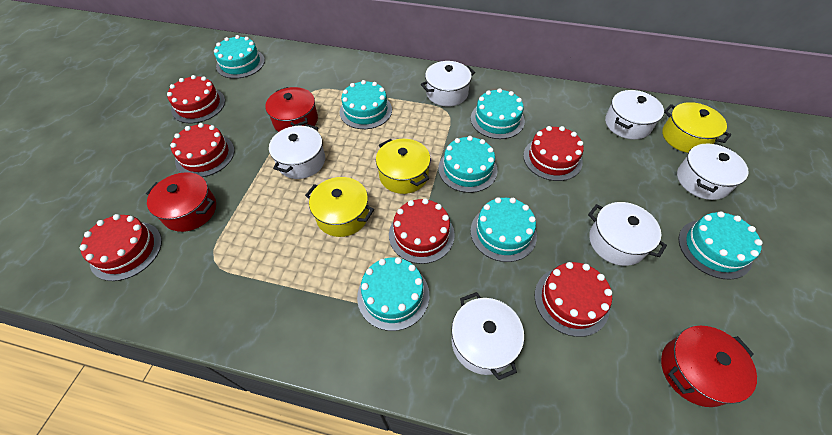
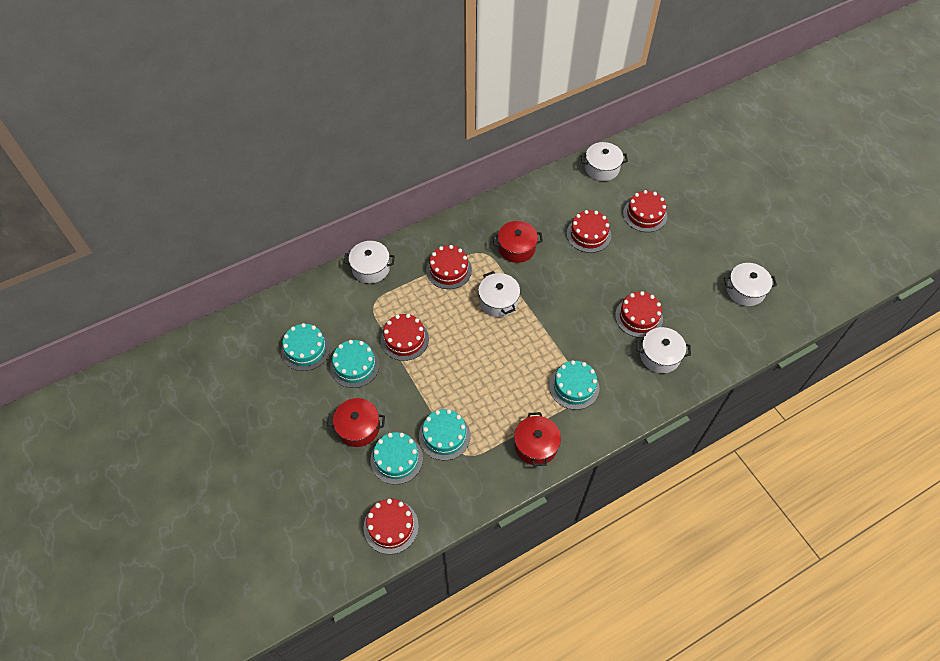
turquoise cake: 7 -> 5
white pot: 6 -> 5
yellow pot: 3 -> 0

